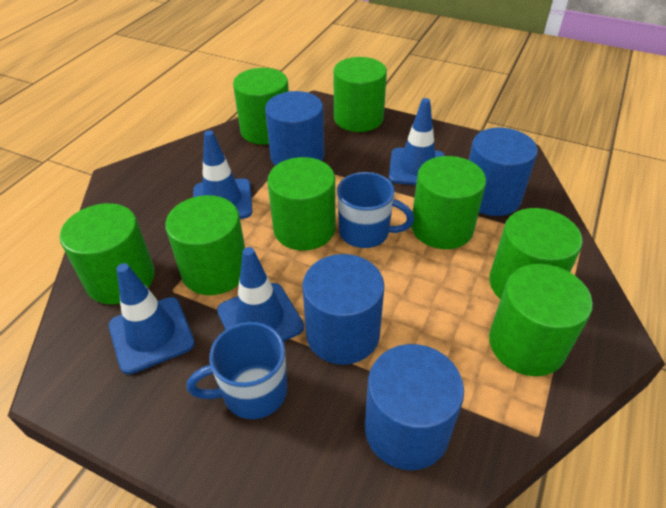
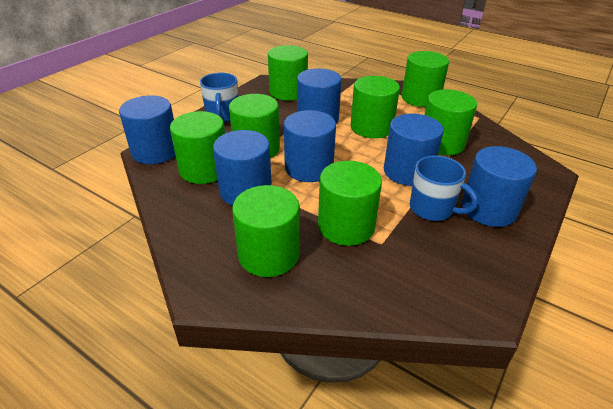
blue cylinder: 4 -> 6
blue traffic cone: 4 -> 0

